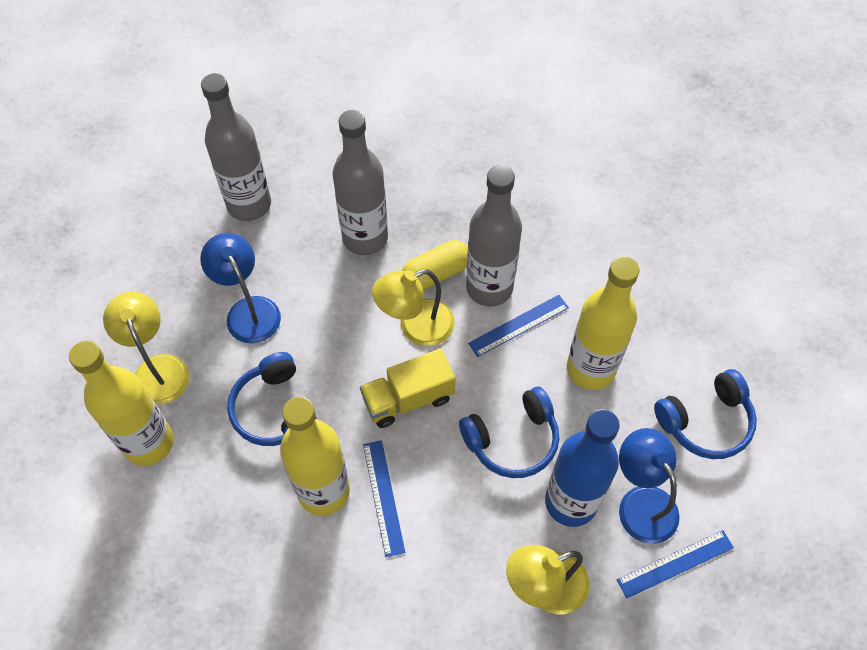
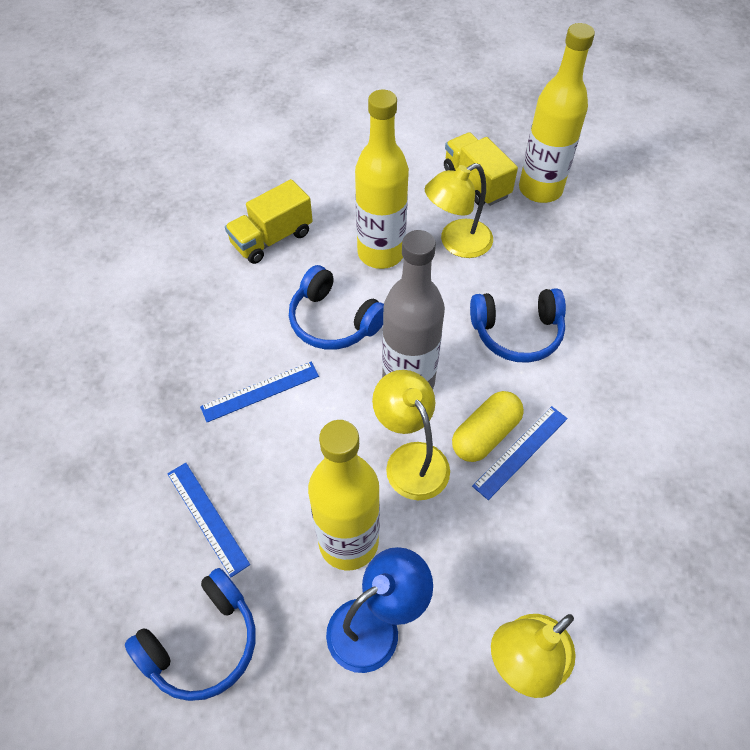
blue bottle: 1 -> 0
blue lamp: 2 -> 1
grey bottle: 3 -> 1
yellow truck: 1 -> 2

